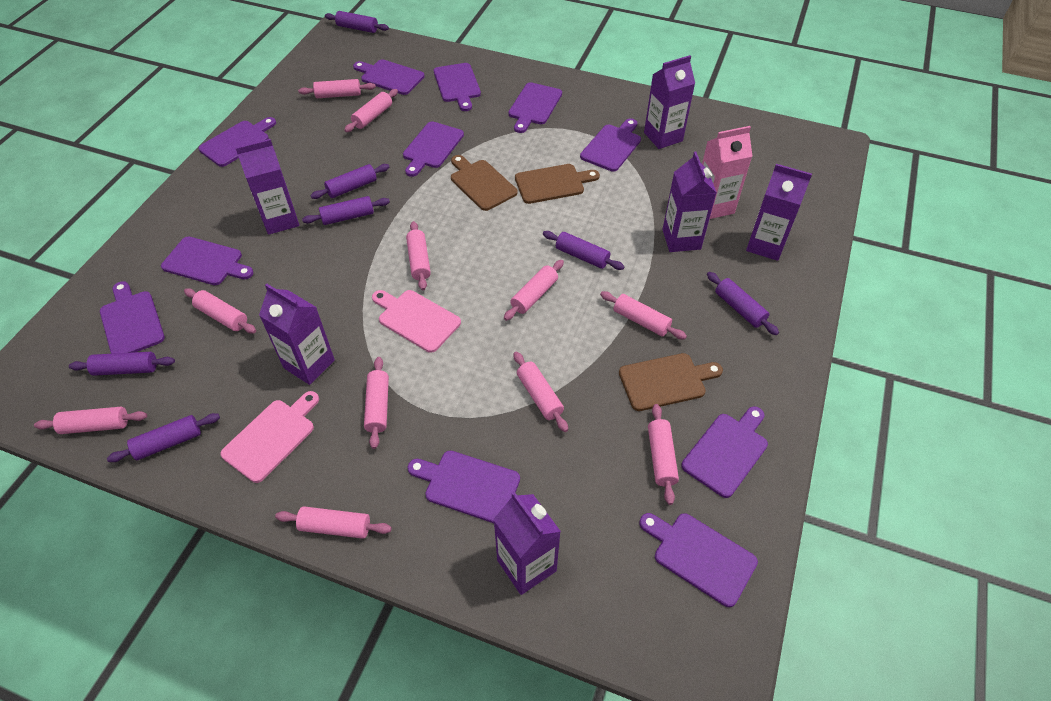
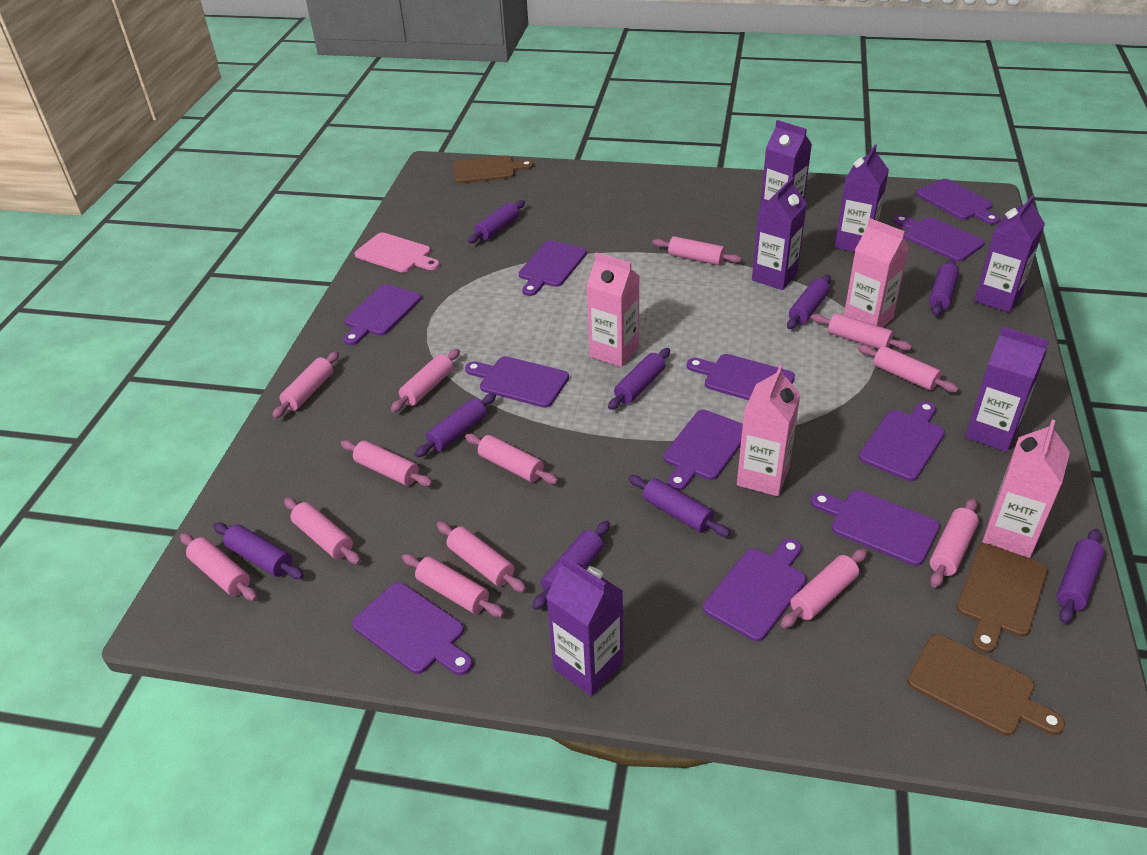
pink carton: 1 -> 4
pink cutting board: 2 -> 1
pink rolling pin: 11 -> 13
purple rolling pin: 7 -> 9

